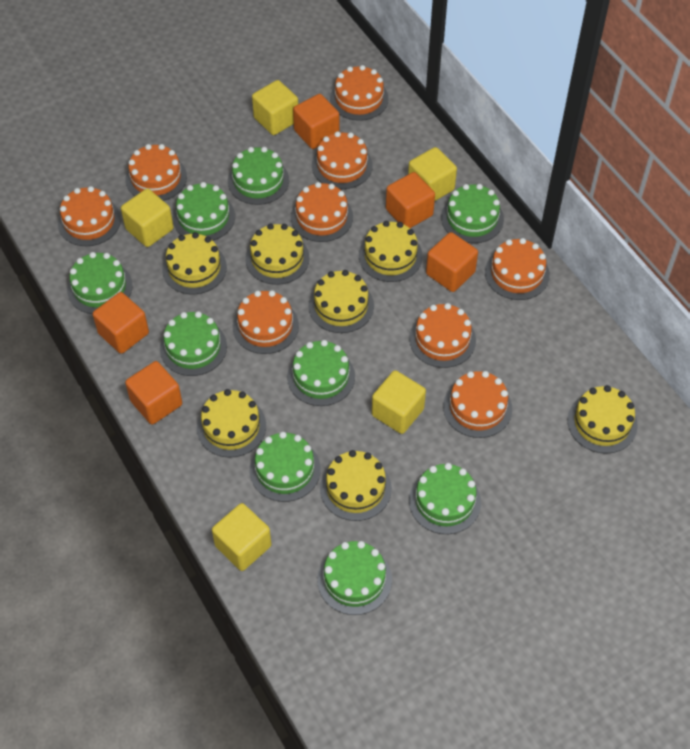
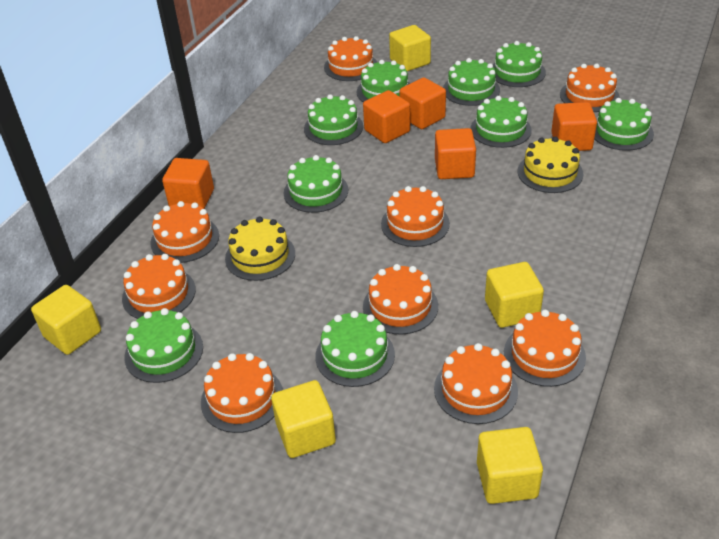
yellow cake: 7 -> 2

